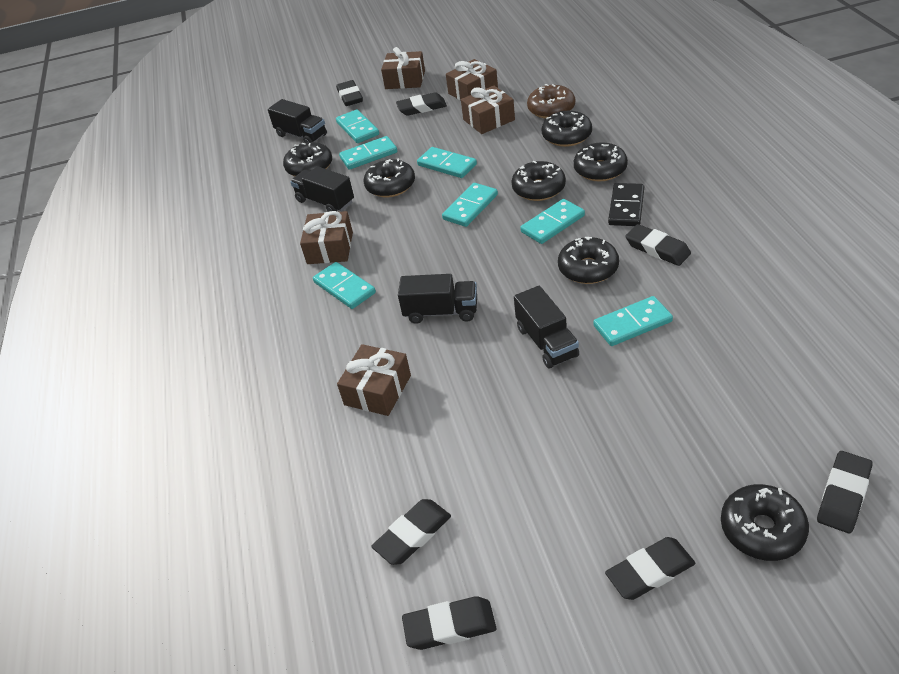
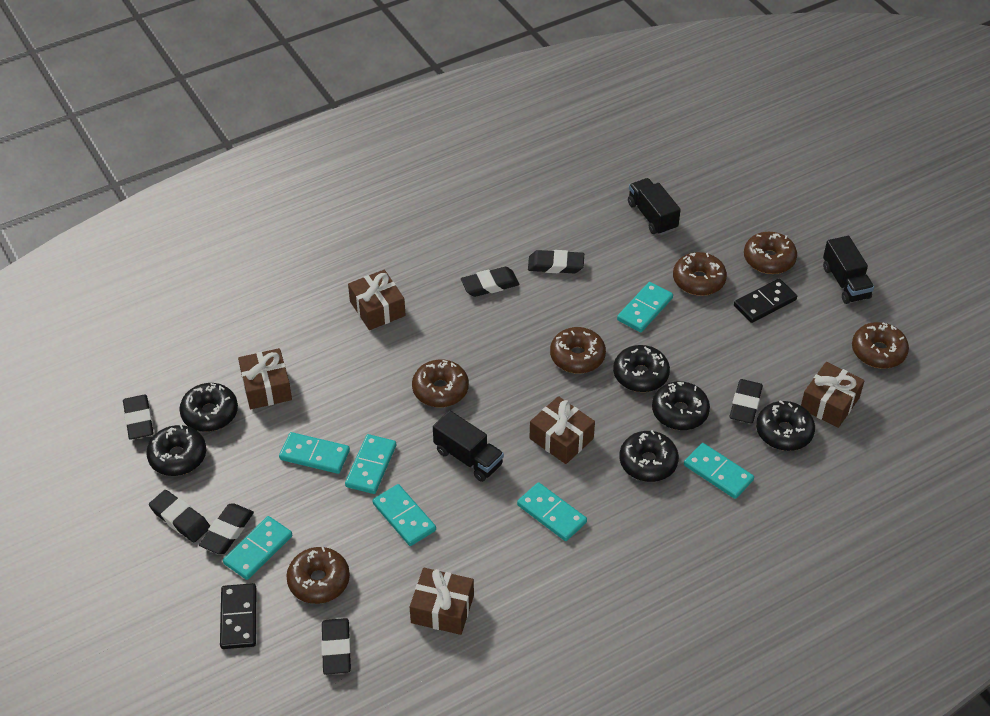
black domino: 1 -> 2
black donut: 7 -> 6
black truck: 4 -> 3
brown donut: 1 -> 6

